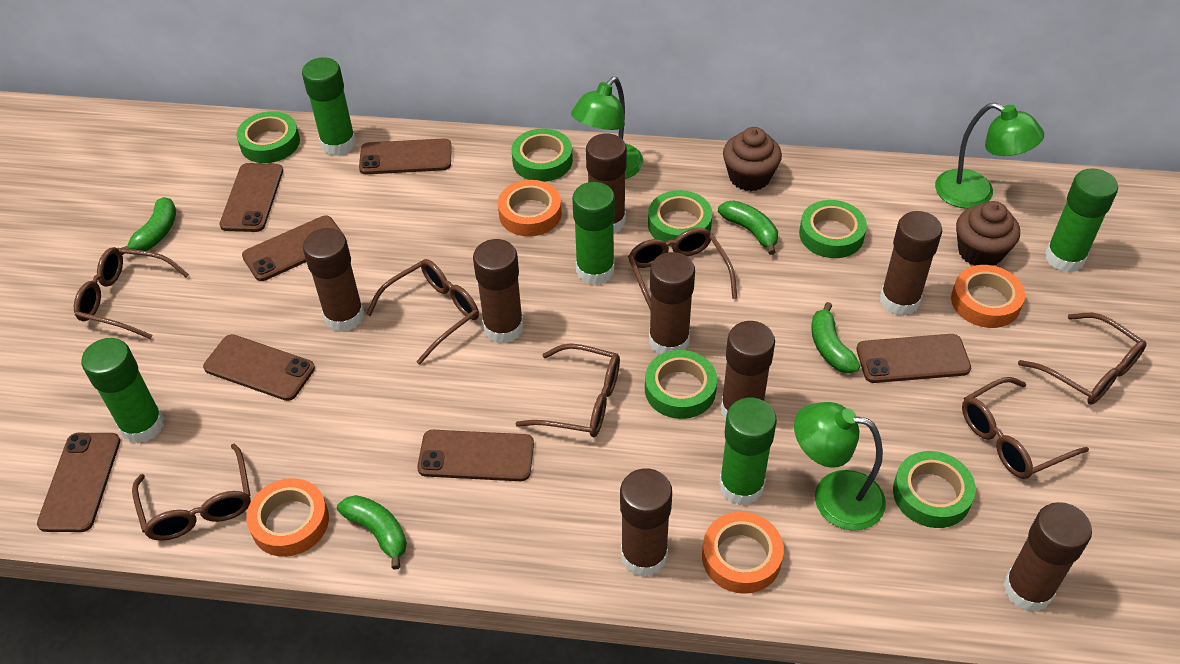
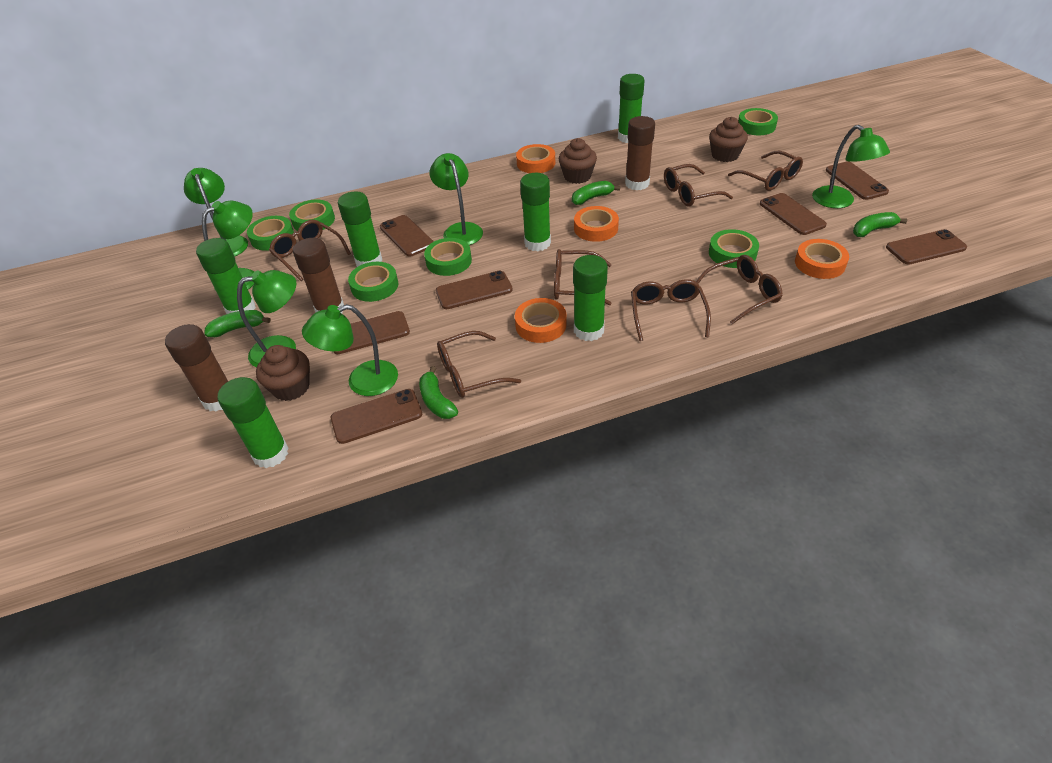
brown cupcake: 2 -> 3
brown glue stick: 8 -> 3
green glue stick: 5 -> 6
green lamp: 3 -> 6

